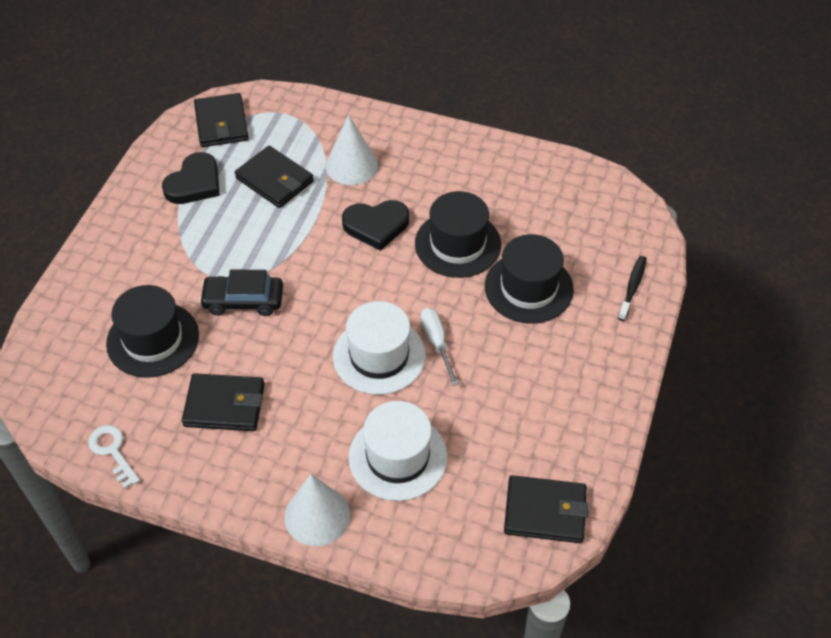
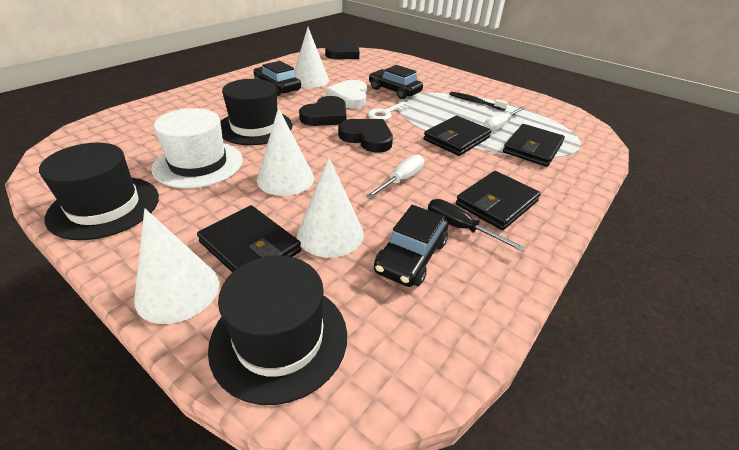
black car: 1 -> 3
black heart: 2 -> 3
black screwdriver: 0 -> 1
white cone: 2 -> 4
white hat: 2 -> 1
white heart: 0 -> 1
white screwdriver: 1 -> 2

